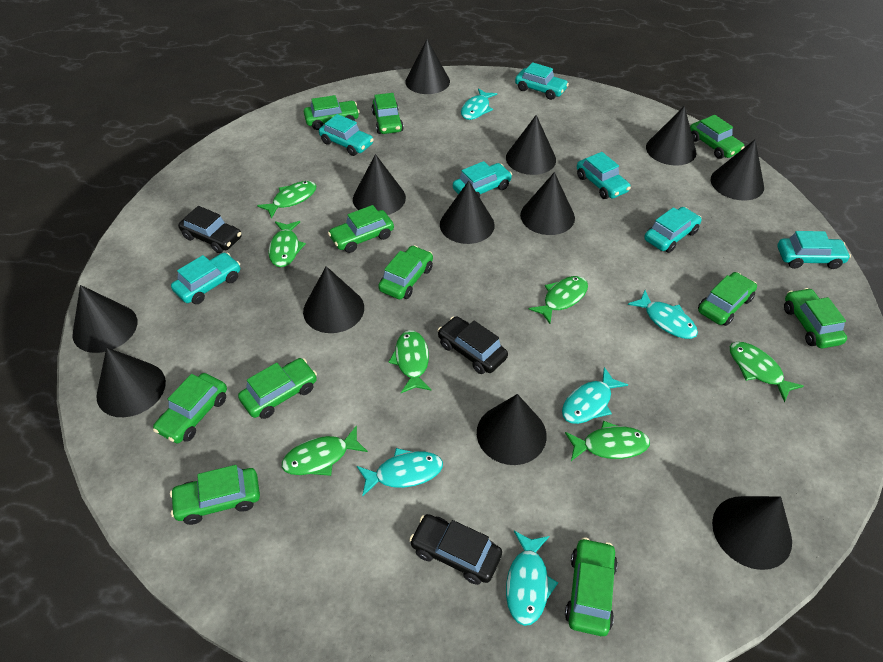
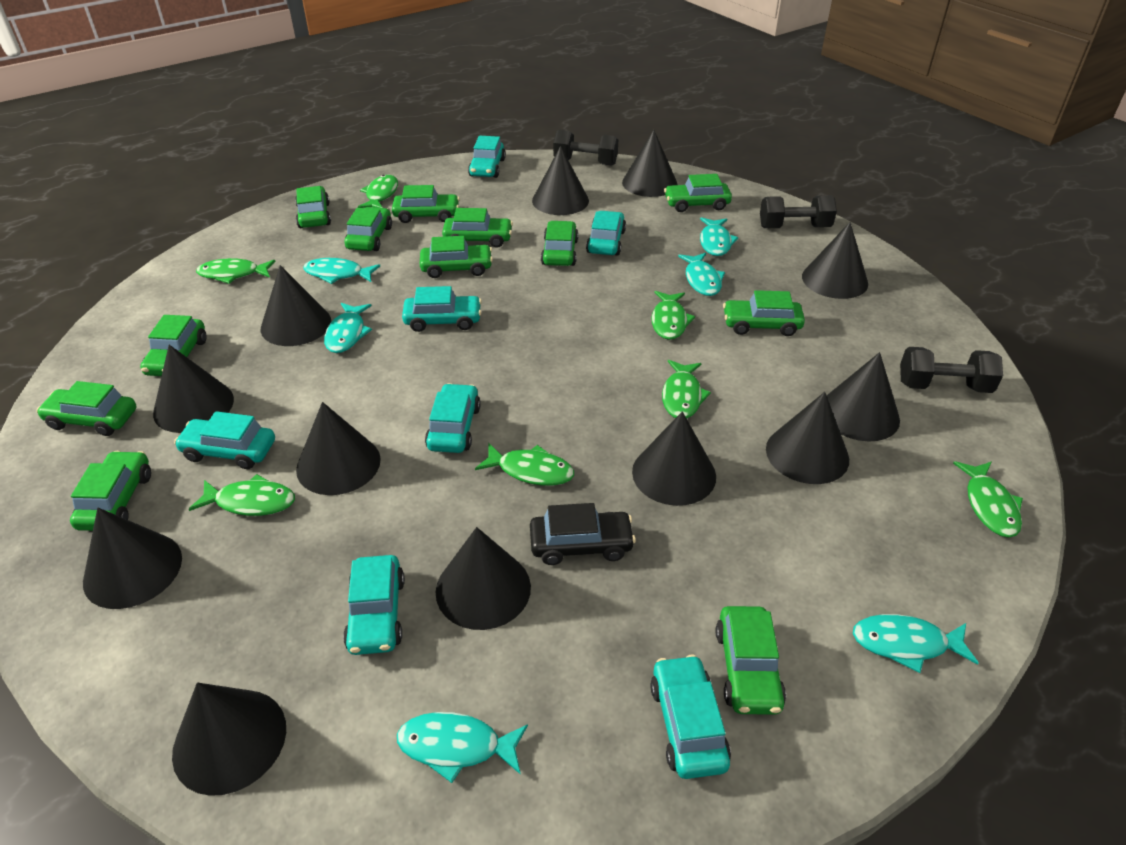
black car: 3 -> 1
black dumbbell: 0 -> 3
green car: 11 -> 12
turquoise fish: 5 -> 6

